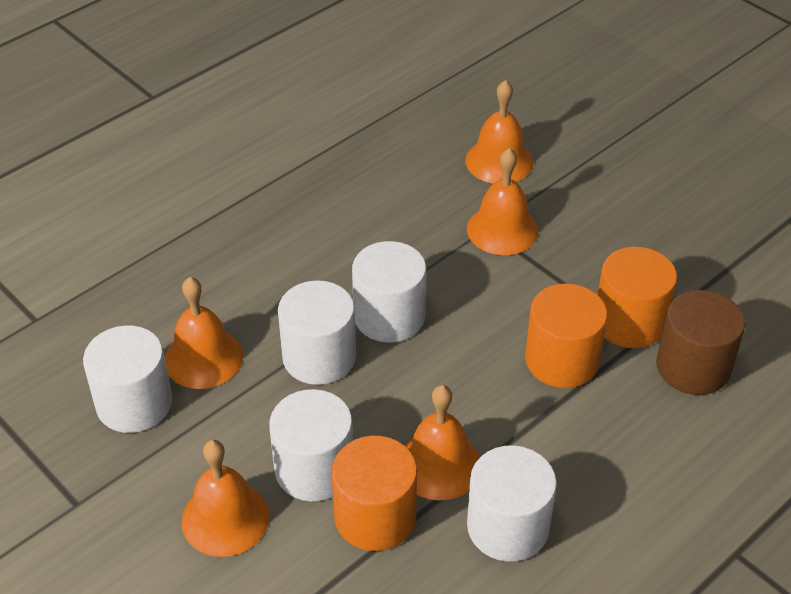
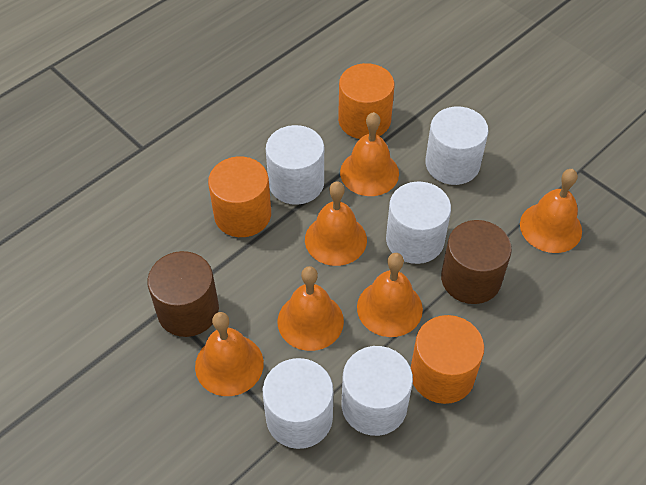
brown cylinder: 1 -> 2
orange bell: 5 -> 6

